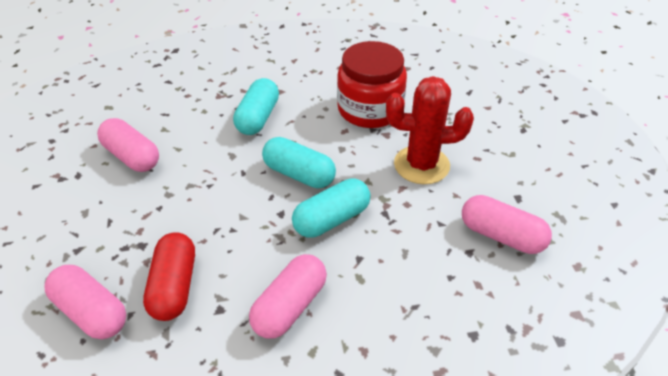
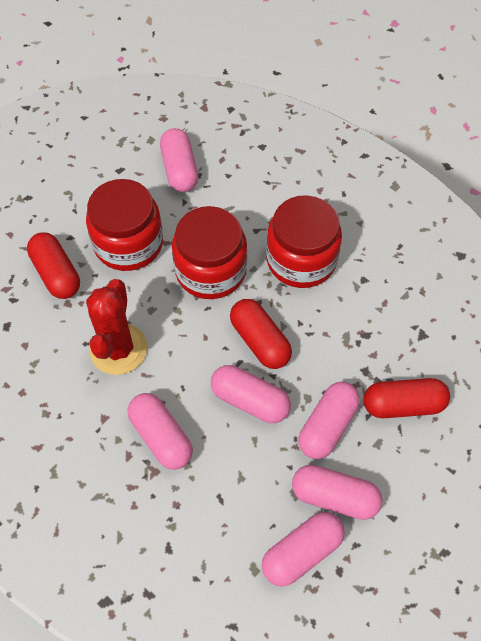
pink capsule: 4 -> 6
red capsule: 1 -> 3
red jar: 1 -> 3
turquoise capsule: 3 -> 0

